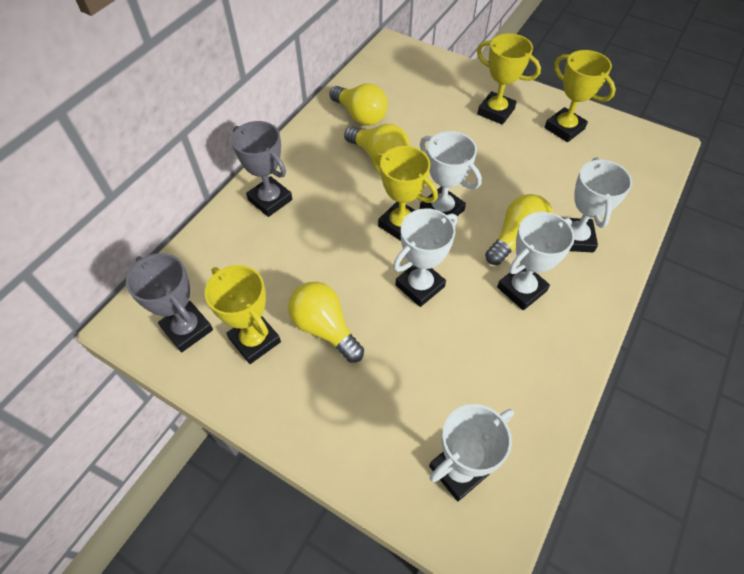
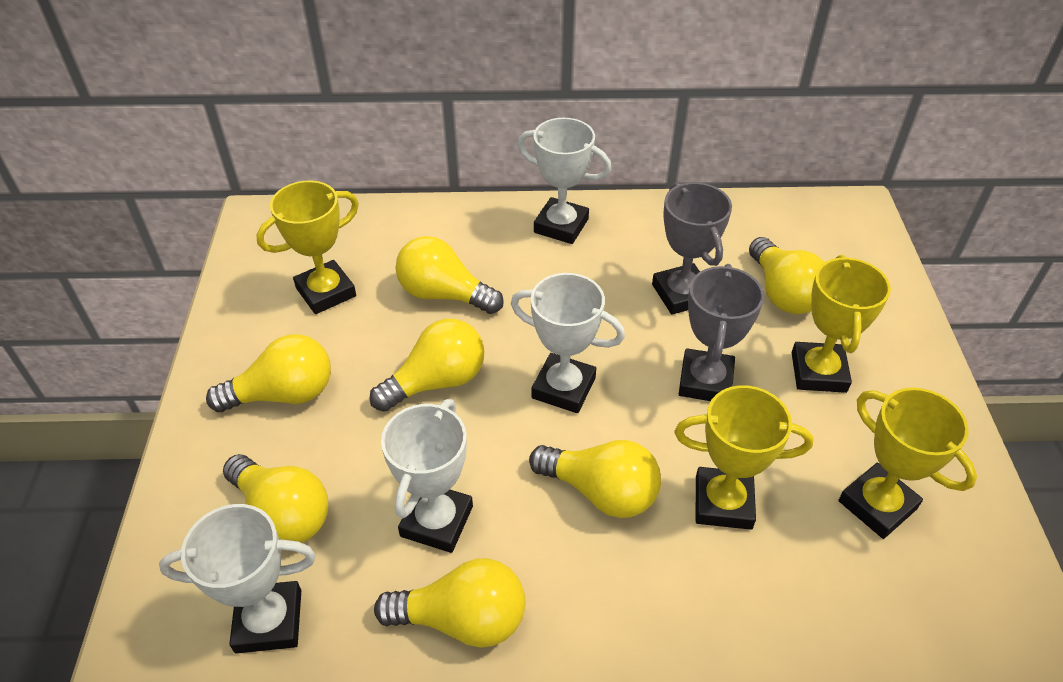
white trophy: 5 -> 4
yellow light bulb: 4 -> 7

